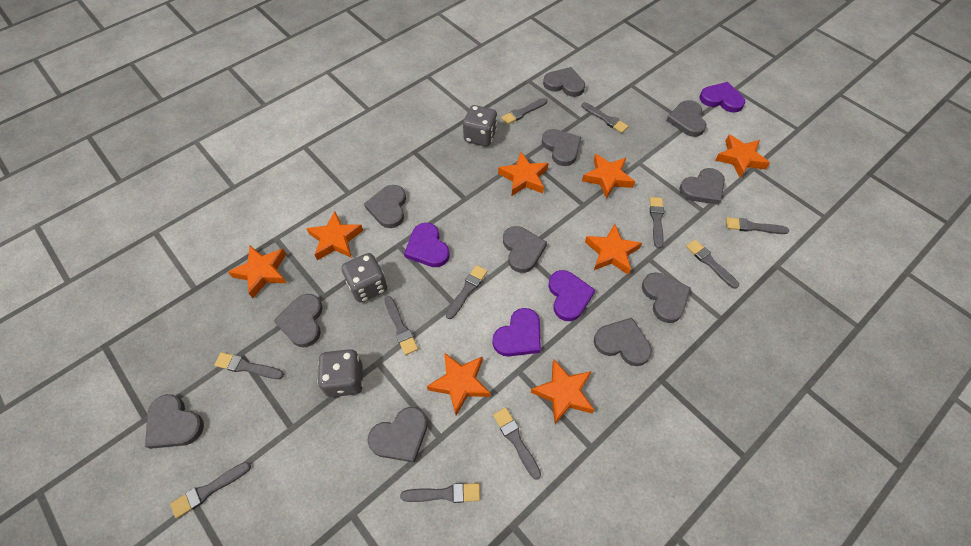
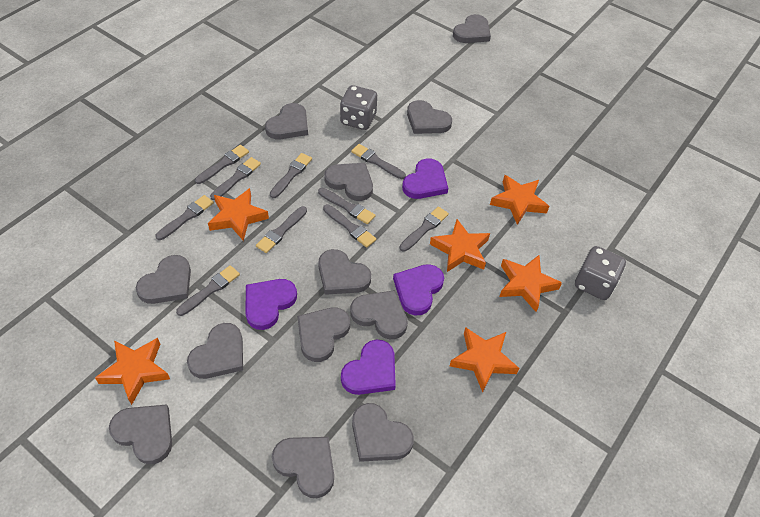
grey brush: 11 -> 10
grey dice: 3 -> 2
grey heart: 11 -> 12
orange star: 8 -> 6

